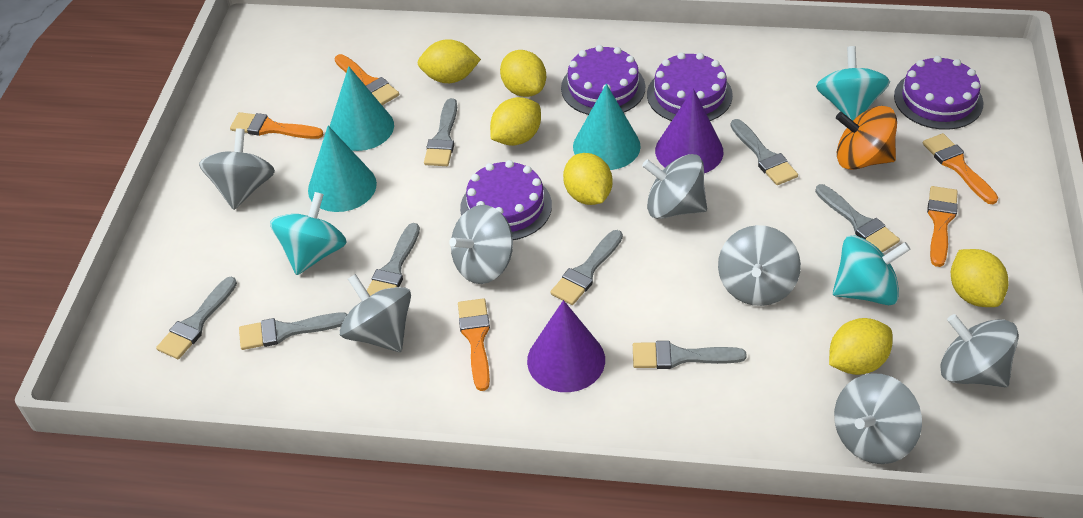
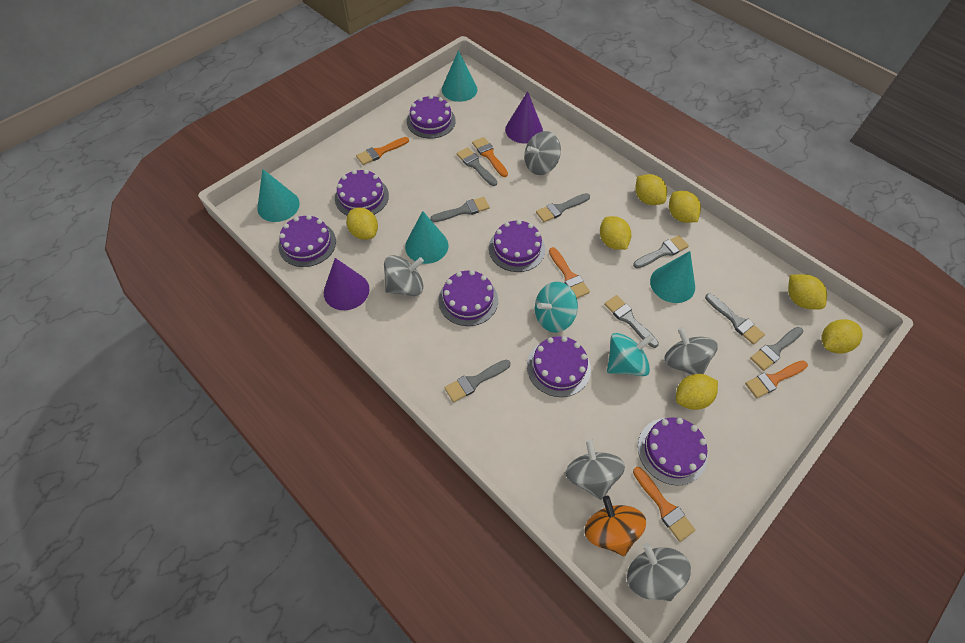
grey spinning top: 7 -> 5
purple cake: 4 -> 7
turquoise cone: 3 -> 4
turquoise spinning top: 3 -> 2
yellow lemon: 6 -> 7

